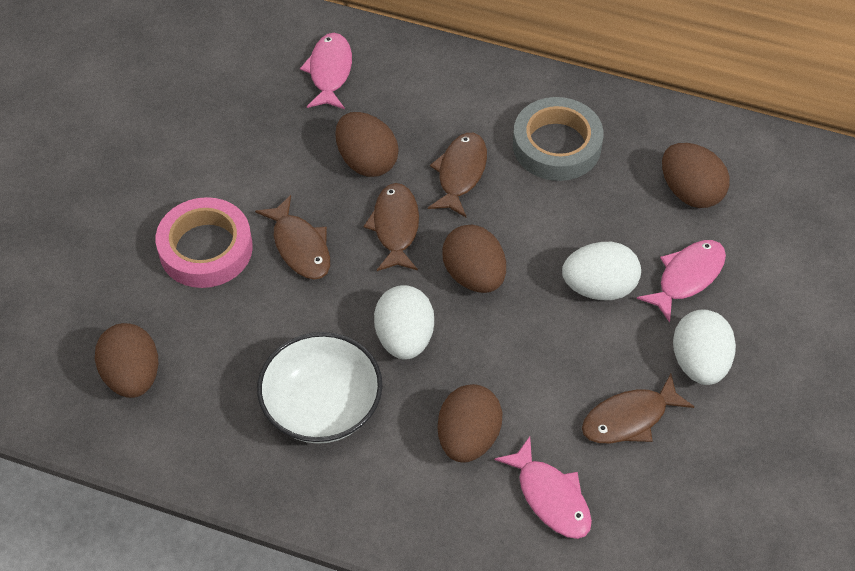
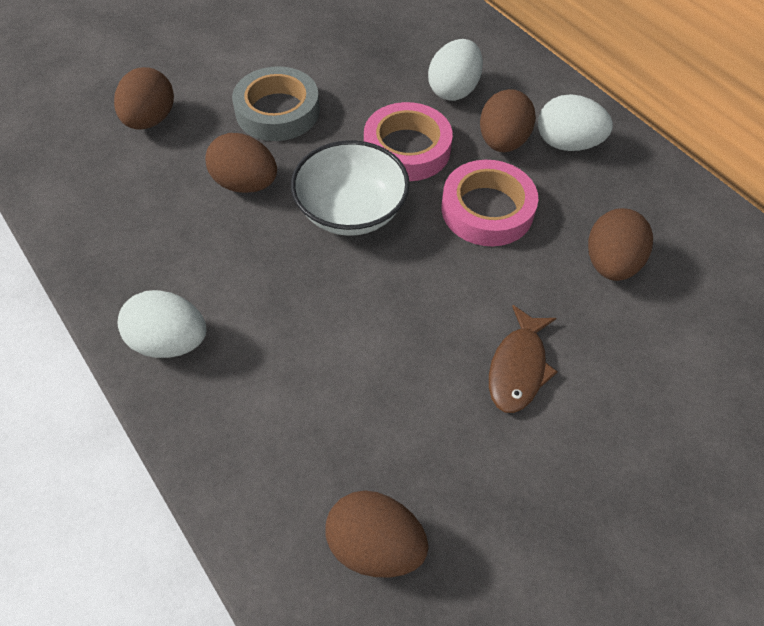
brown fish: 4 -> 1
pink fish: 3 -> 0
pink tape: 1 -> 2

